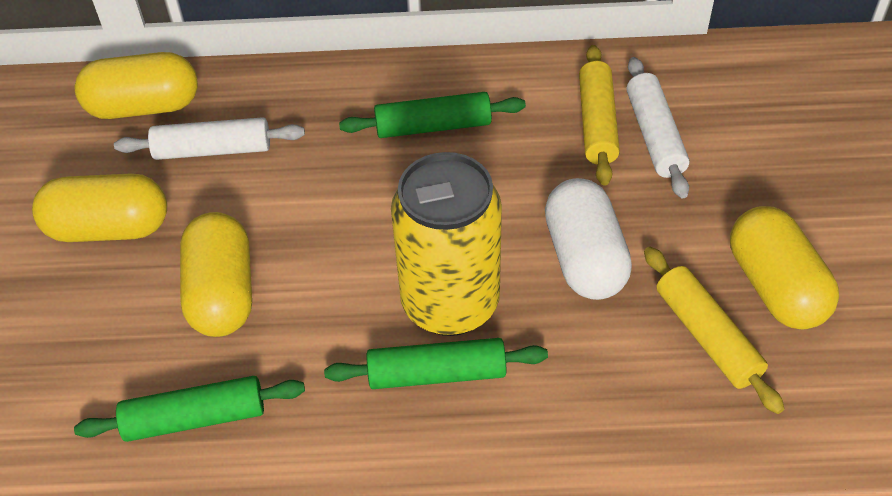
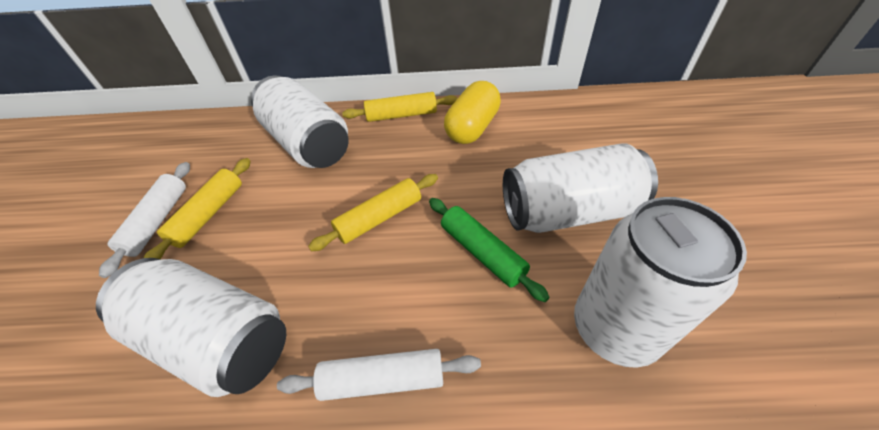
green rolling pin: 3 -> 1
white can: 0 -> 4
white capsule: 1 -> 0
yellow can: 1 -> 0
yellow capsule: 4 -> 1
yellow rolling pin: 2 -> 3

